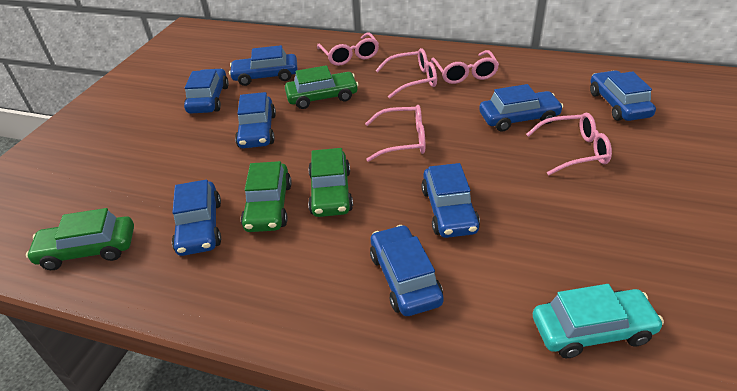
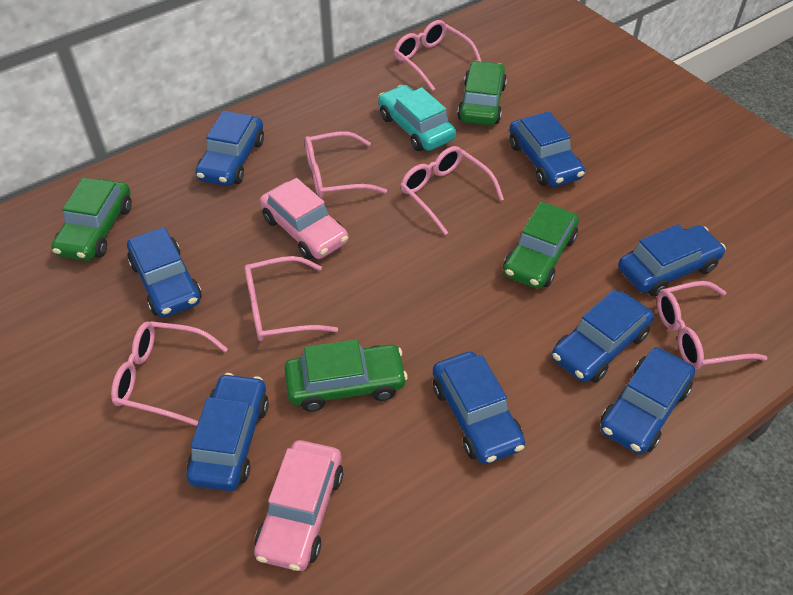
pink car: 0 -> 2
pink glasses: 5 -> 6

